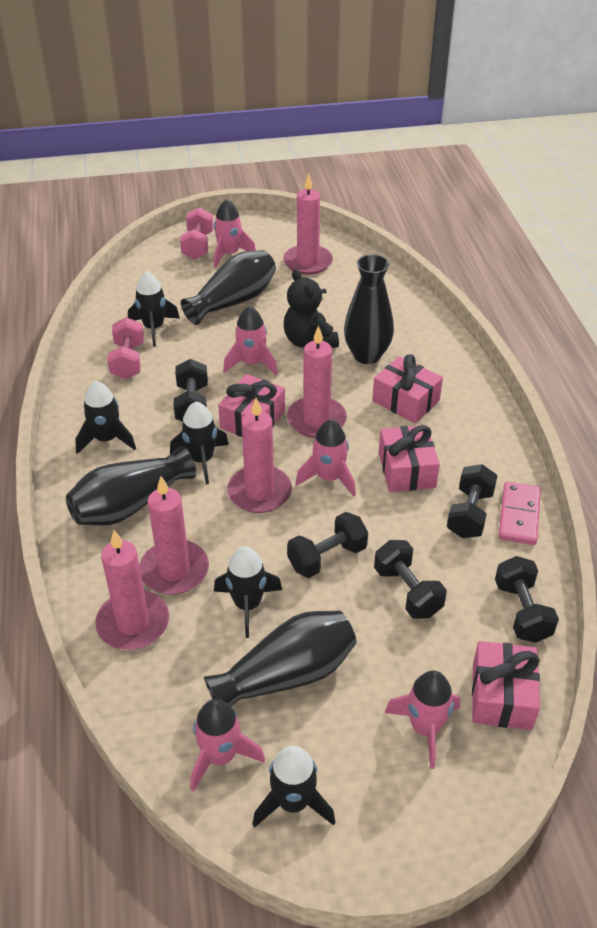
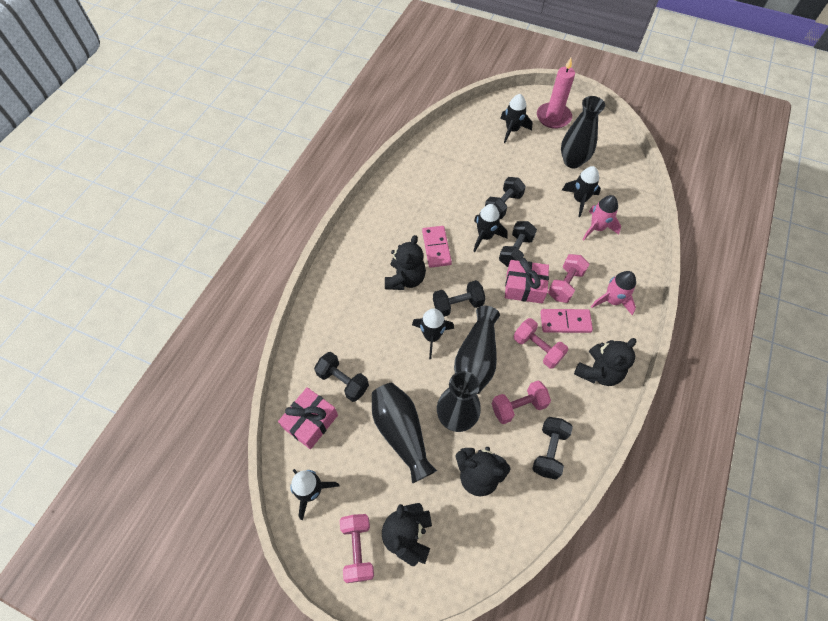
black teddy bear: 1 -> 4
pink candle: 5 -> 1
pink domino: 1 -> 2
pink dumbbell: 2 -> 4
pink gift: 4 -> 2
pink rocket: 5 -> 2

